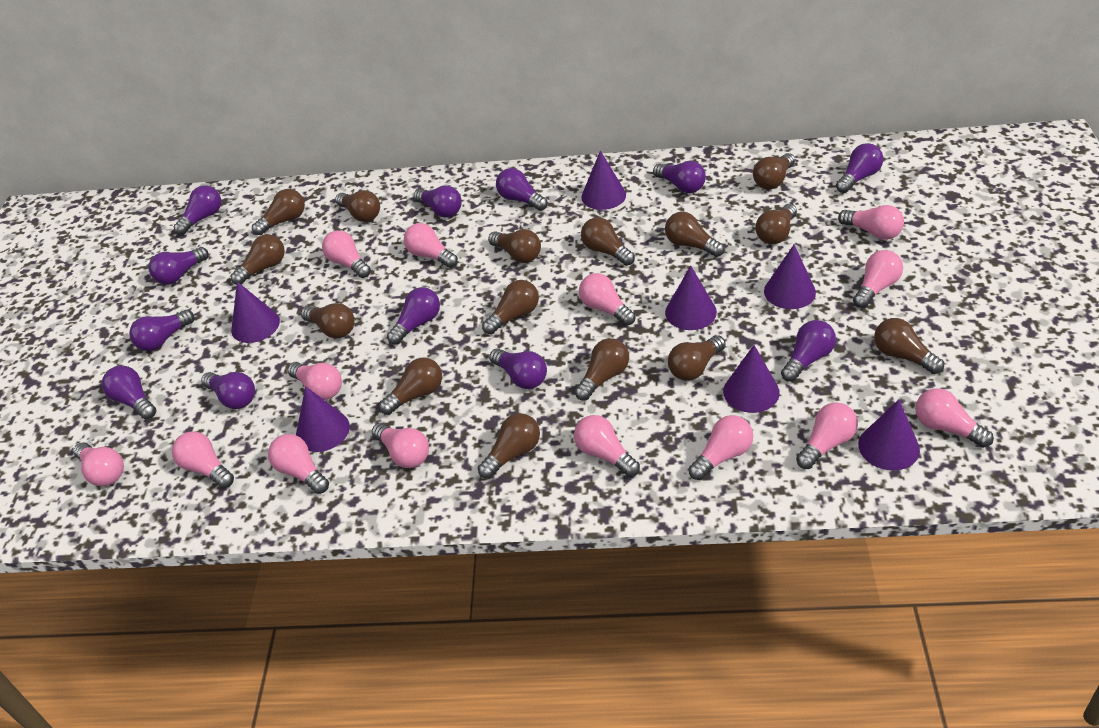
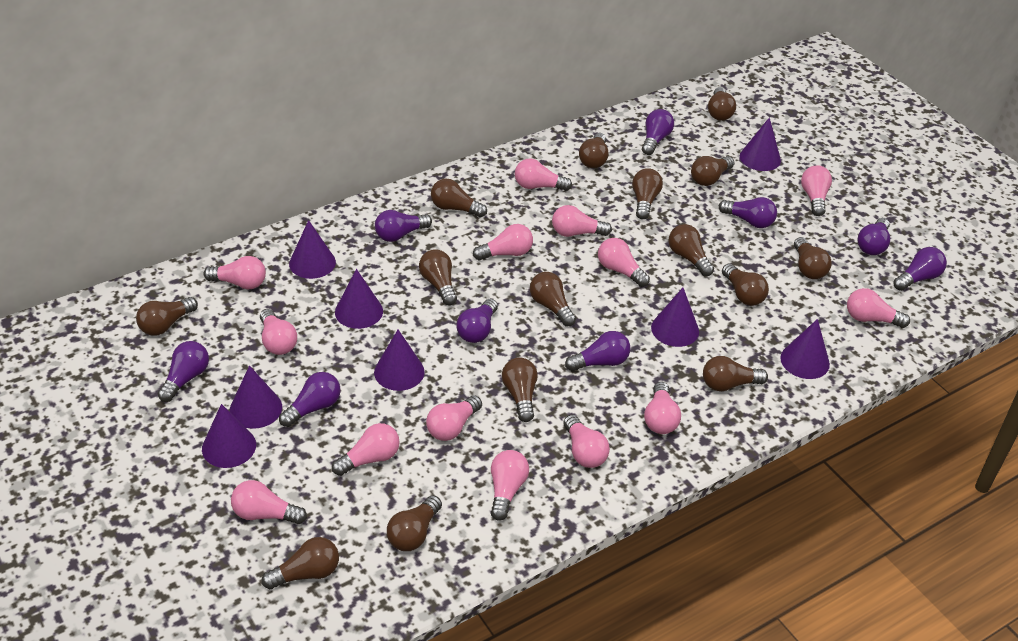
purple cone: 7 -> 8
purple light bulb: 12 -> 9

